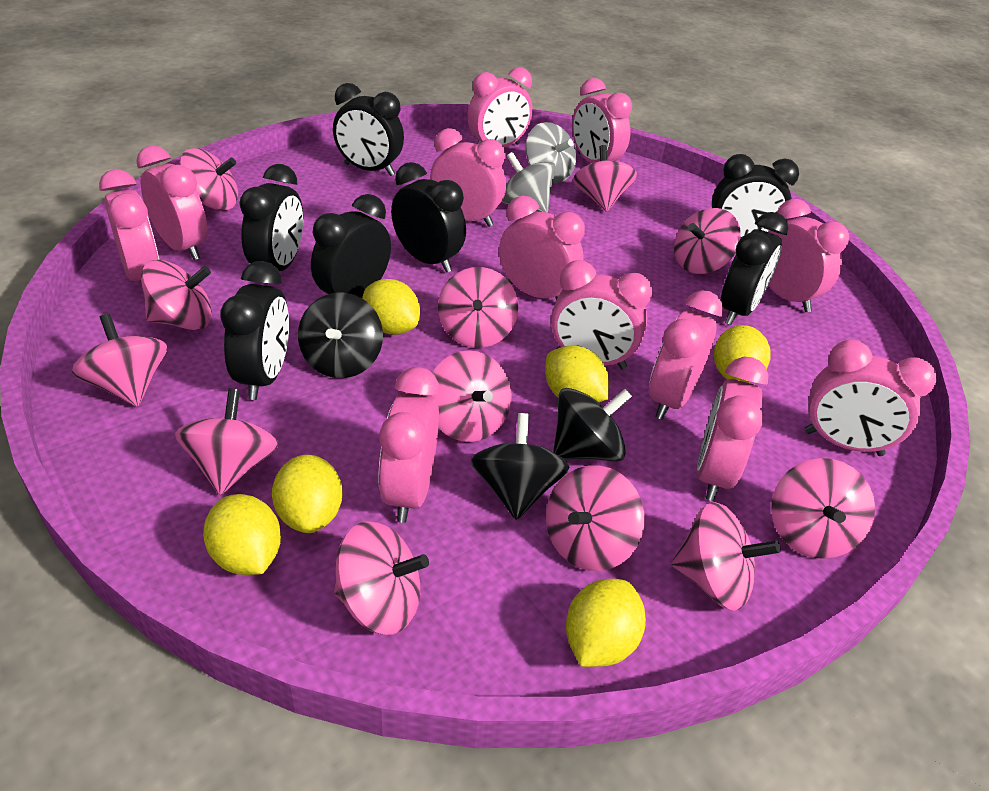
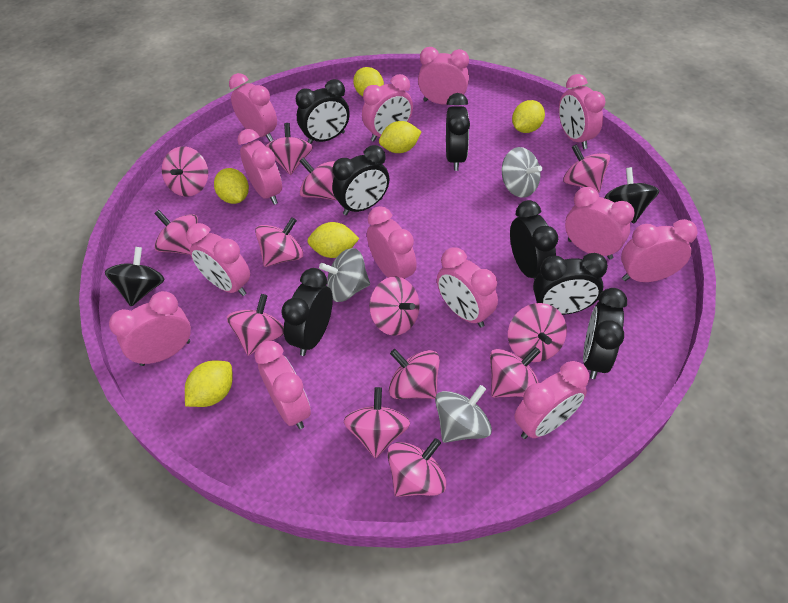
black spinning top: 3 -> 2
grey spinning top: 2 -> 3
pink clock: 12 -> 13
pink spinning top: 12 -> 13

